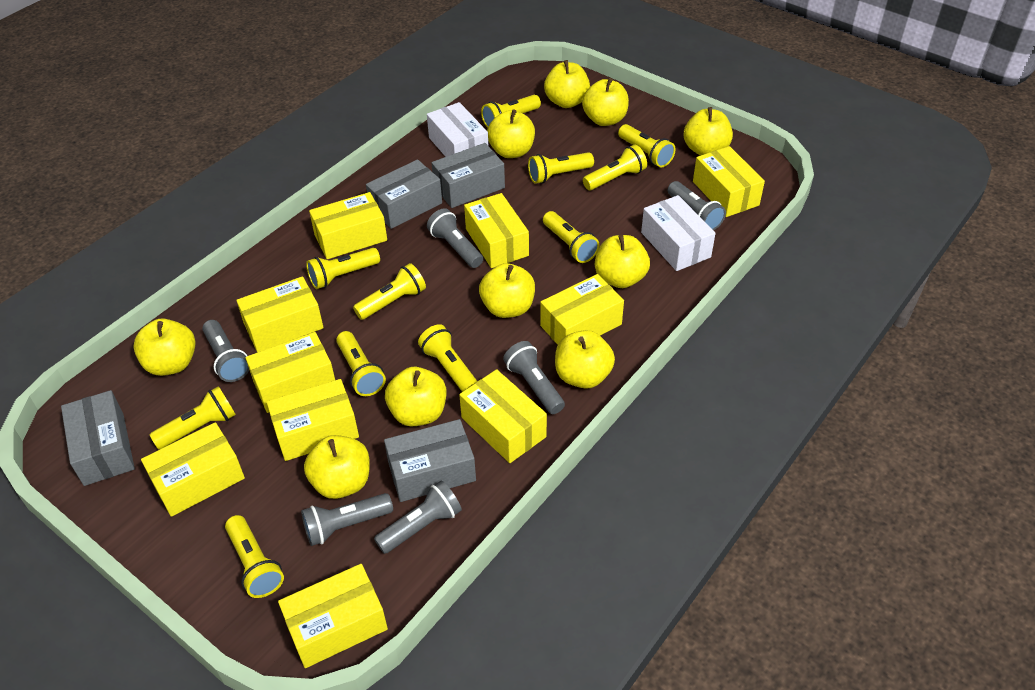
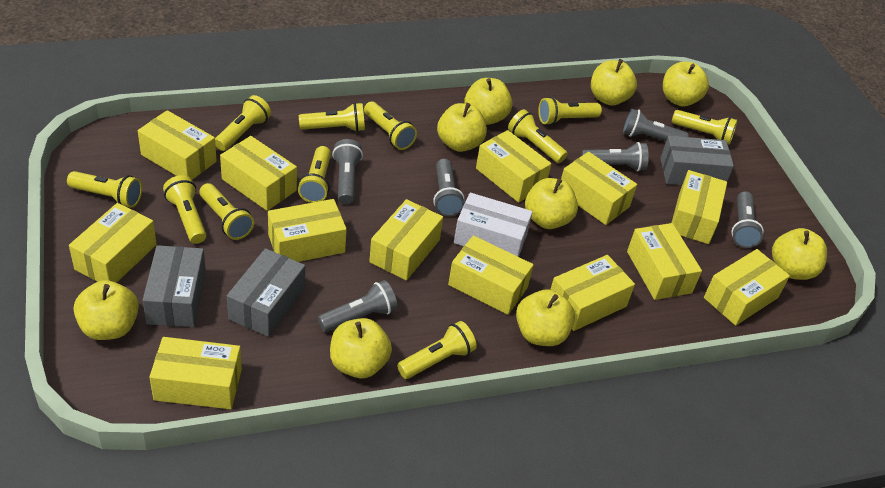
grey box: 4 -> 3
white box: 2 -> 1
yellow apple: 10 -> 9
yellow box: 10 -> 13

